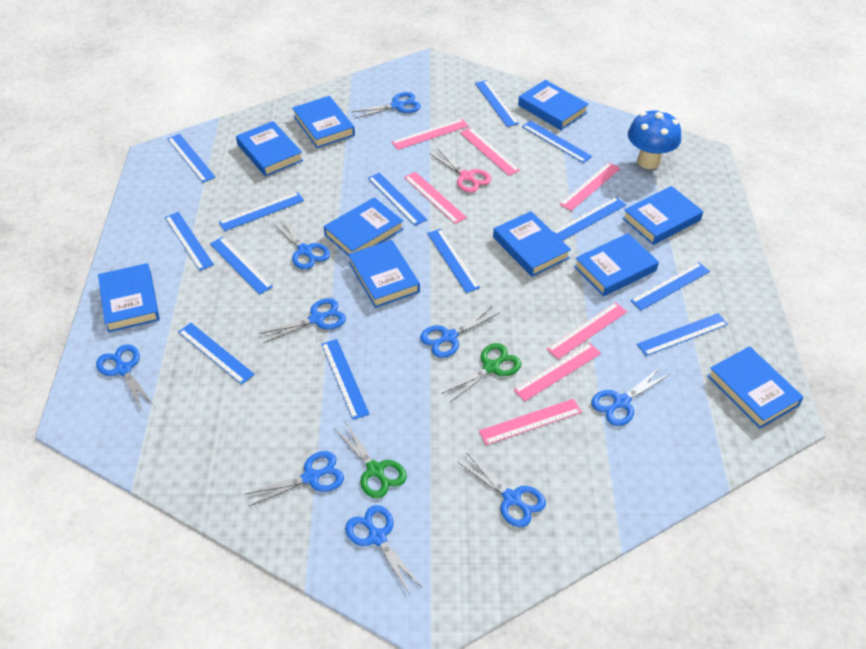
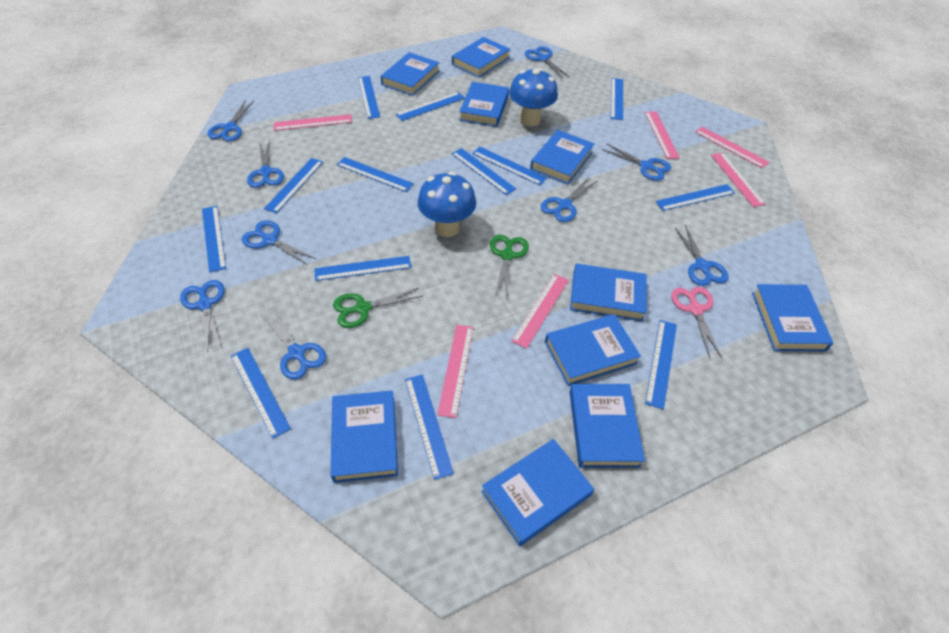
blue mushroom: 1 -> 2
pink ruler: 7 -> 6

